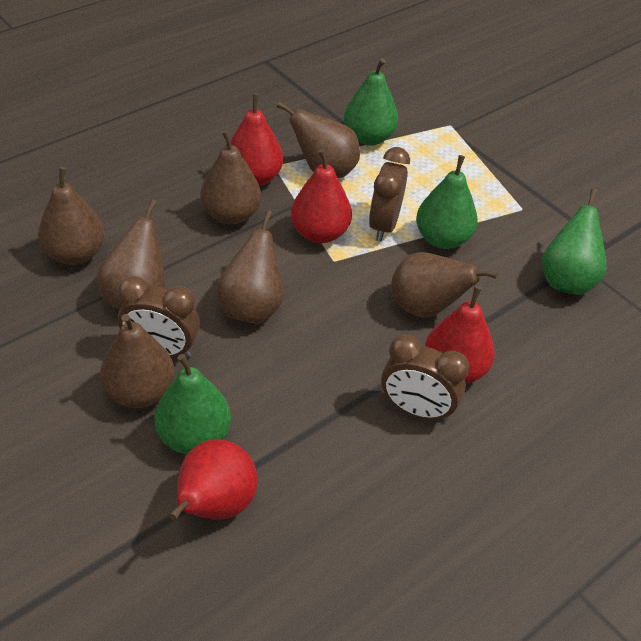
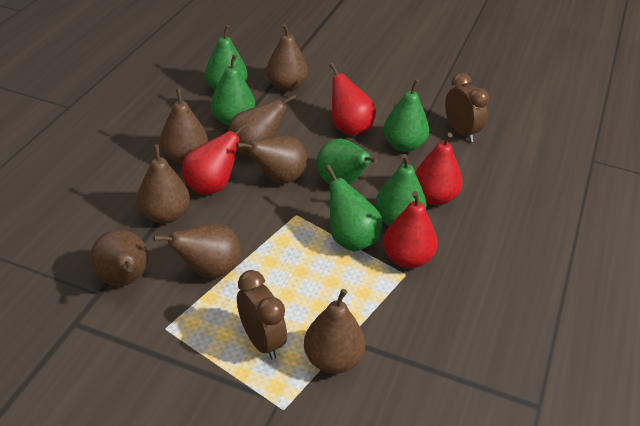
brown clock: 3 -> 2
brown pear: 7 -> 8
green pear: 4 -> 6

